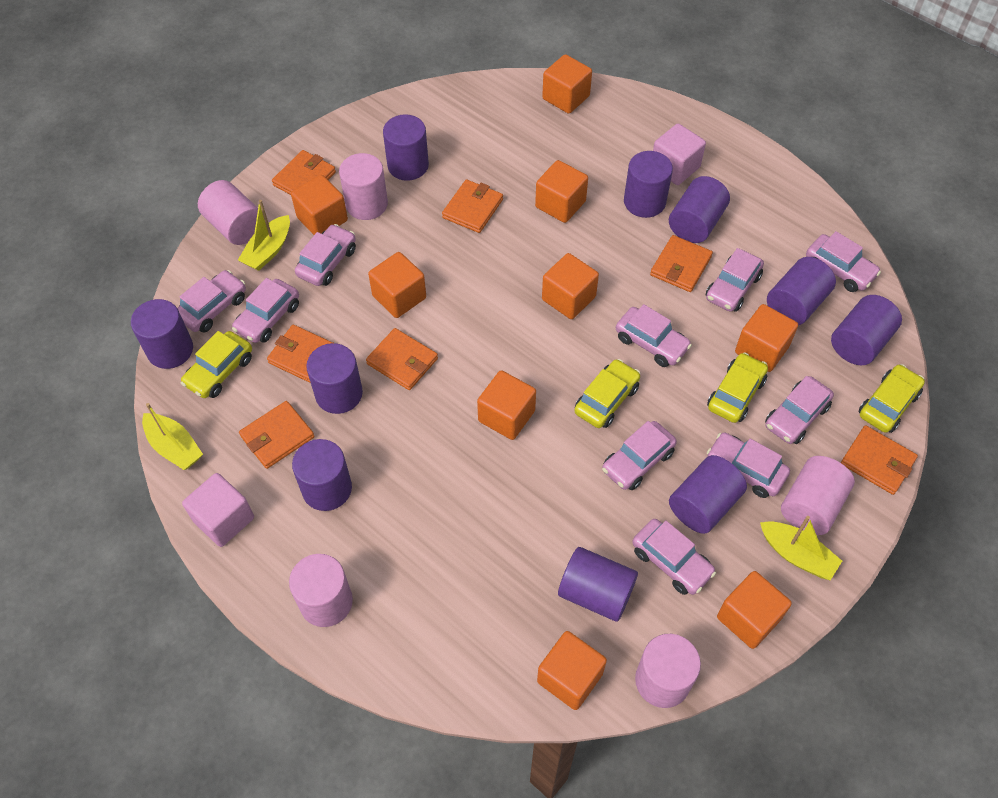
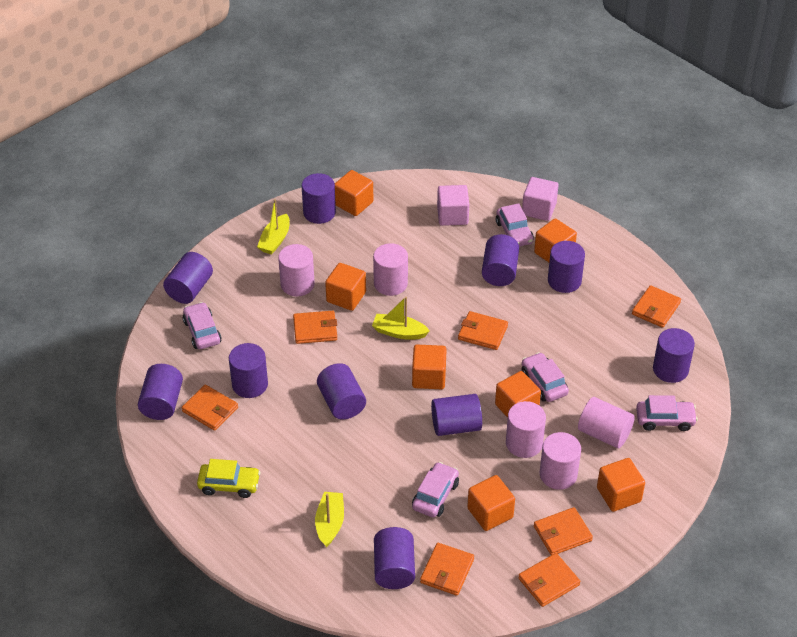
orange cube: 9 -> 7
pink car: 10 -> 5
yellow car: 4 -> 1

